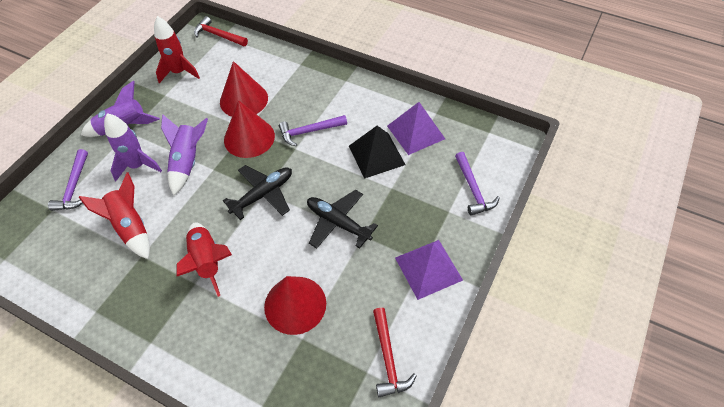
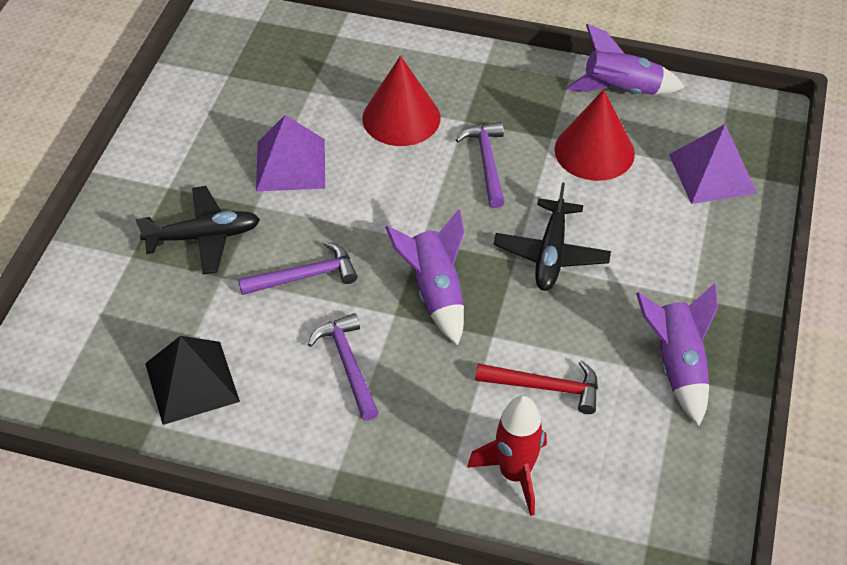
red cone: 3 -> 2
red hammer: 2 -> 1
red rocket: 3 -> 1

